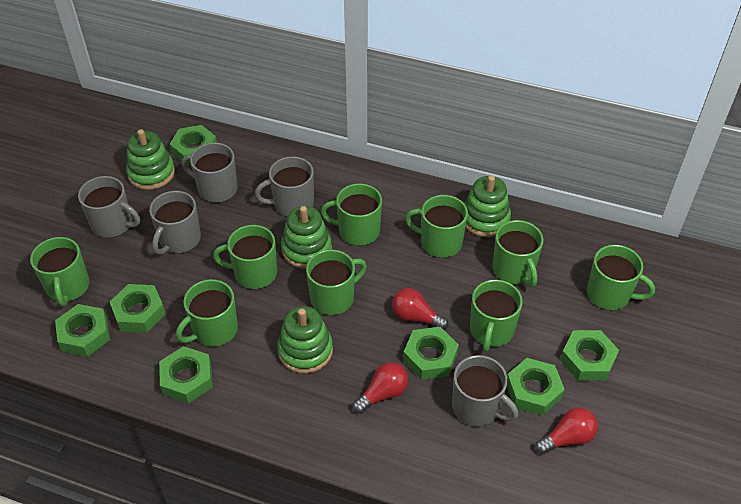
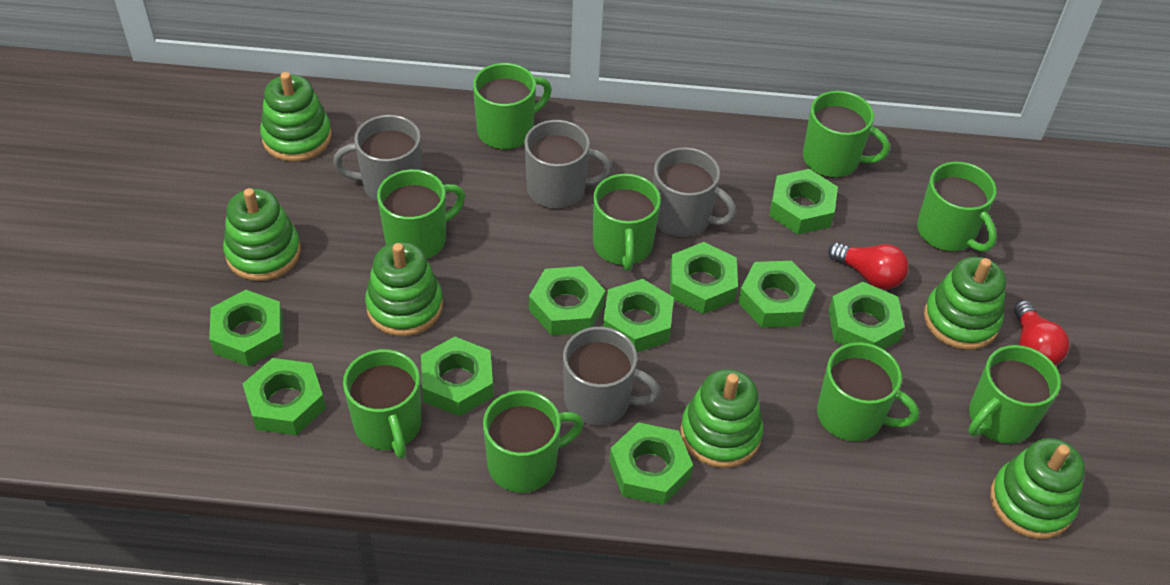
green nut: 7 -> 10
green stacking toy: 4 -> 6
grey mug: 5 -> 4
red light bulb: 3 -> 2

